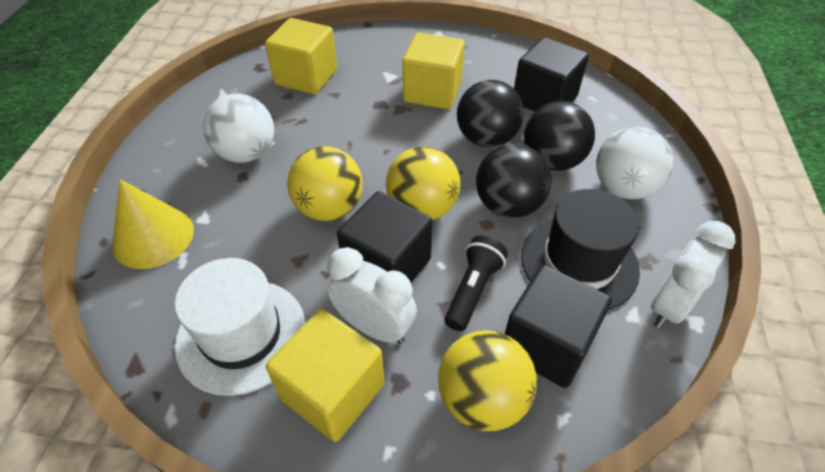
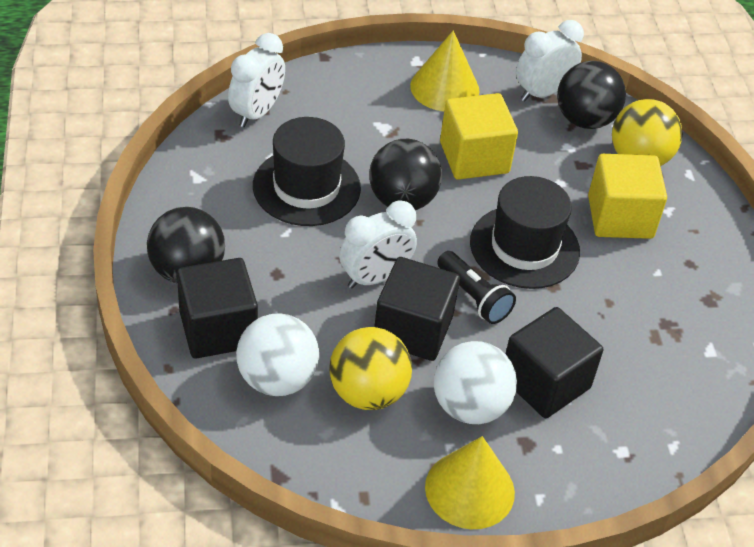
black hat: 1 -> 2
white clock: 2 -> 3
white hat: 1 -> 0
yellow ball: 3 -> 2
yellow cone: 1 -> 2
yellow cube: 3 -> 2

